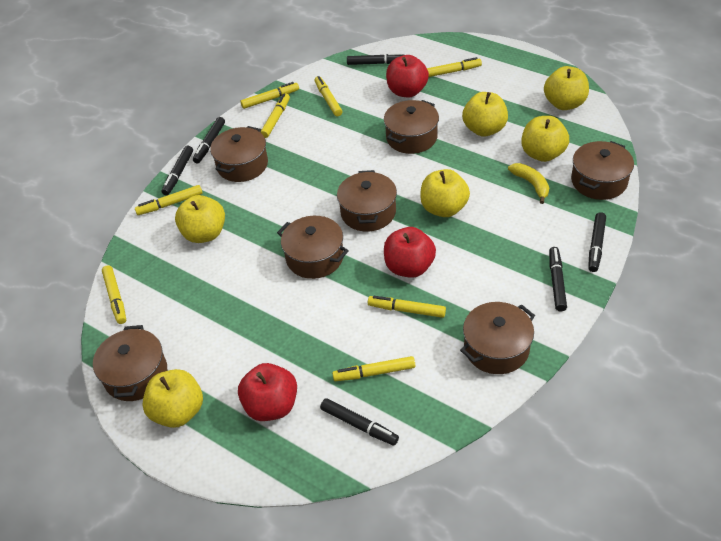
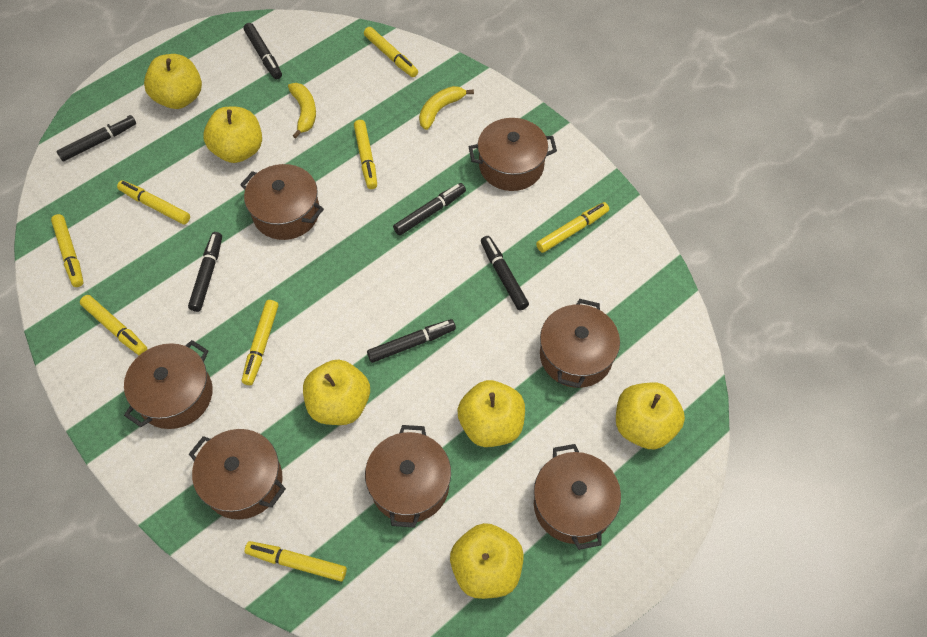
red apple: 3 -> 0
yellow banana: 1 -> 2

